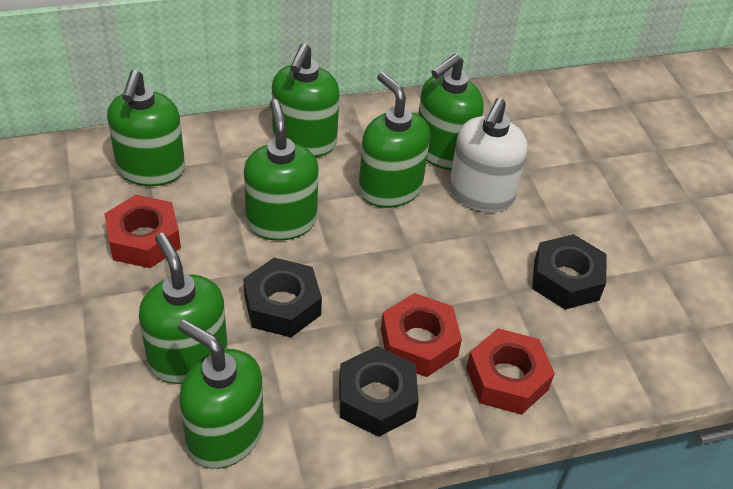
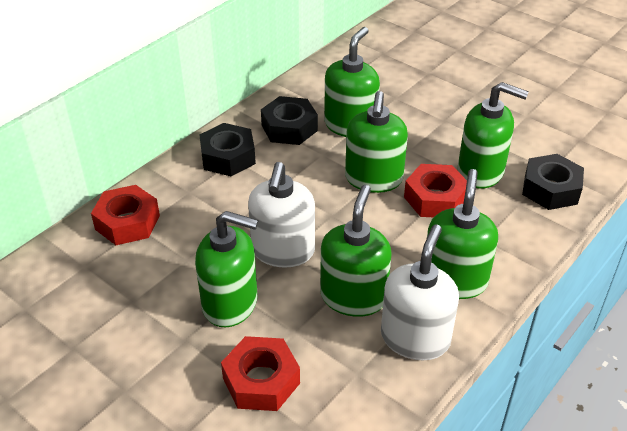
green soap dispenser: 7 -> 6
white soap dispenser: 1 -> 2

